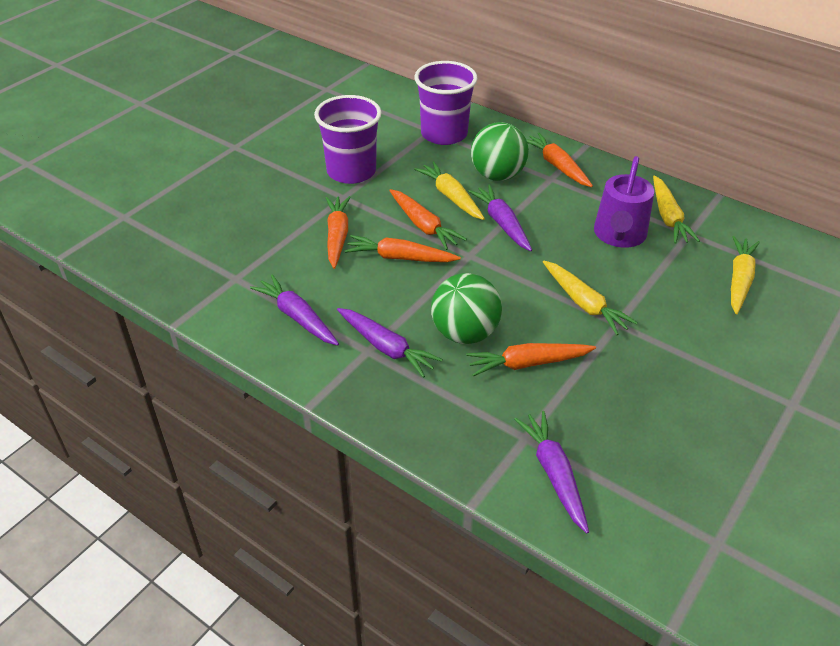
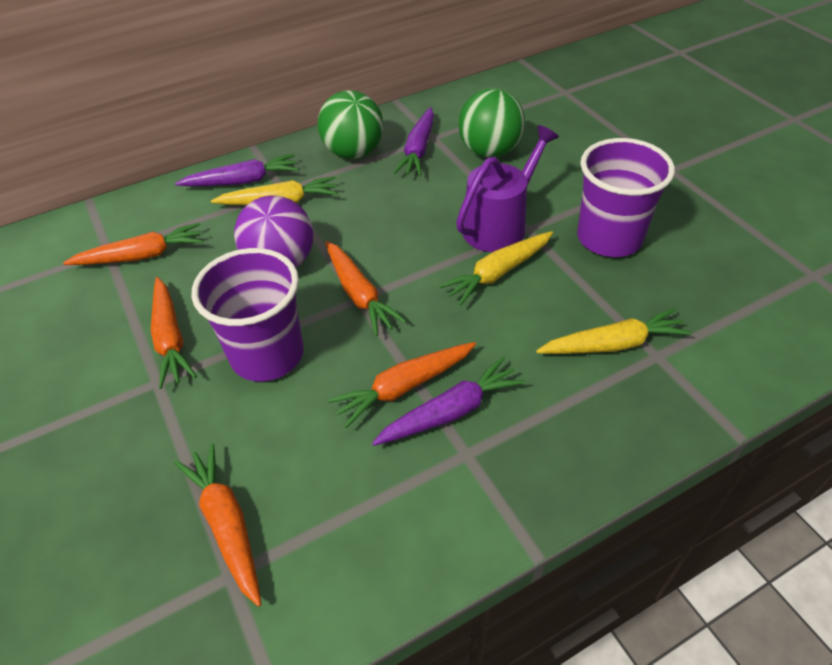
purple ball: 0 -> 1
purple carrot: 4 -> 3
yellow carrot: 4 -> 3

